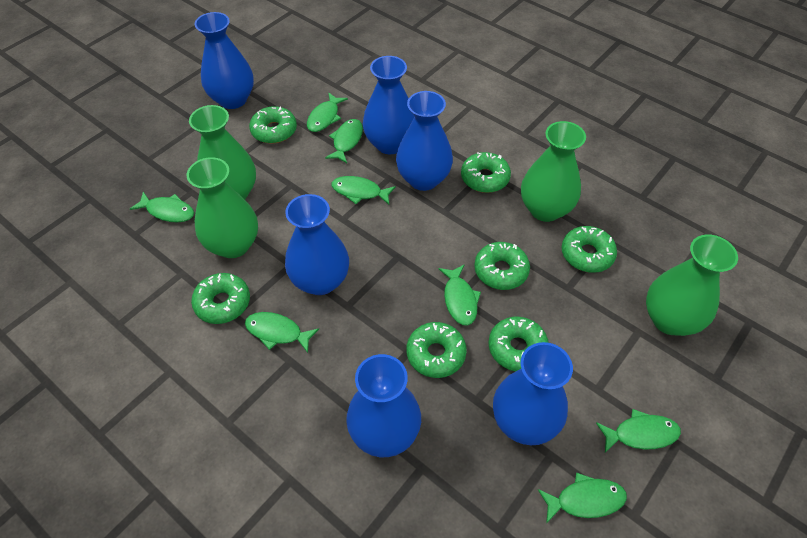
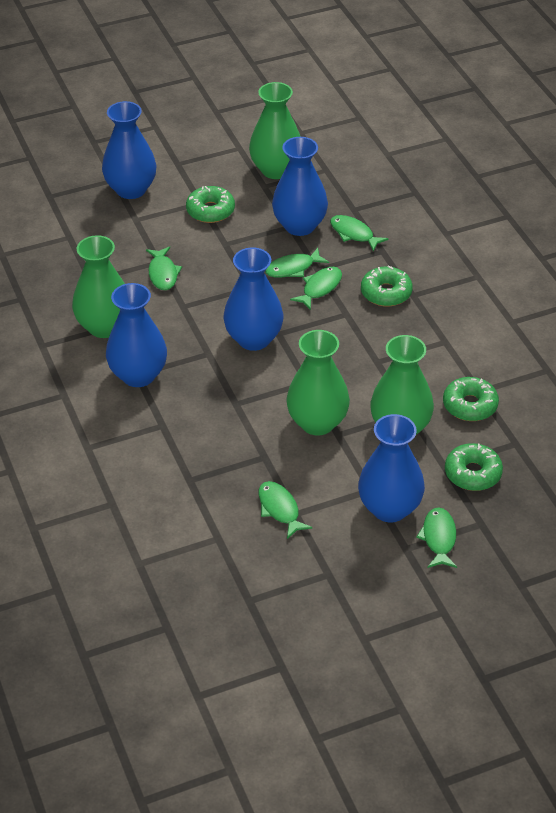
blue vase: 6 -> 5
green donut: 7 -> 4
green fish: 8 -> 6

